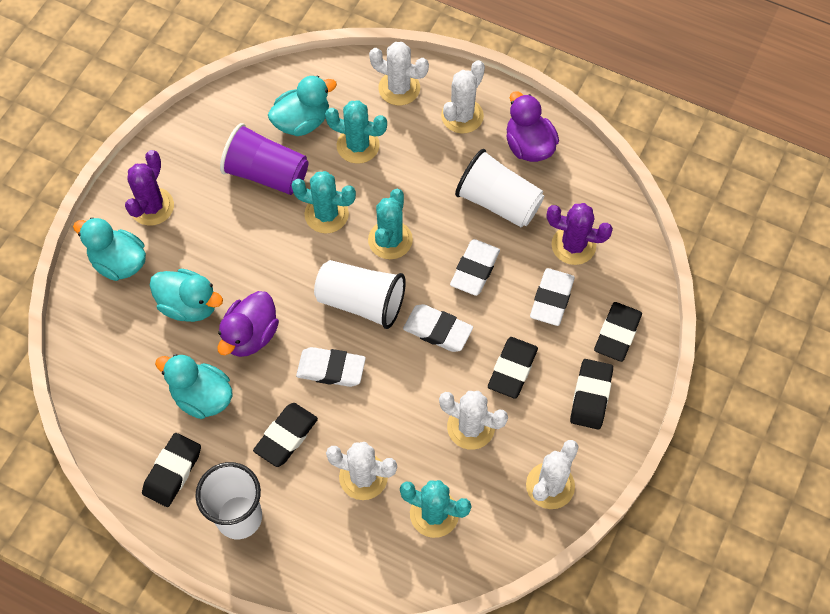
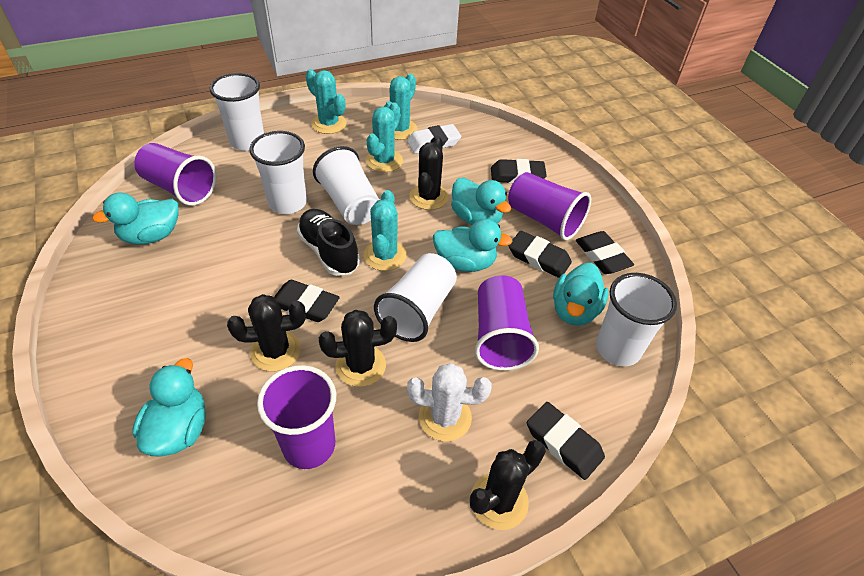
black cactus: 0 -> 4
black shoe: 0 -> 1
purple cactus: 2 -> 0
purple cup: 1 -> 4
purple duck: 2 -> 0
turquoise duck: 4 -> 5
white cactus: 5 -> 1
white cup: 3 -> 5
white eraser: 4 -> 1

